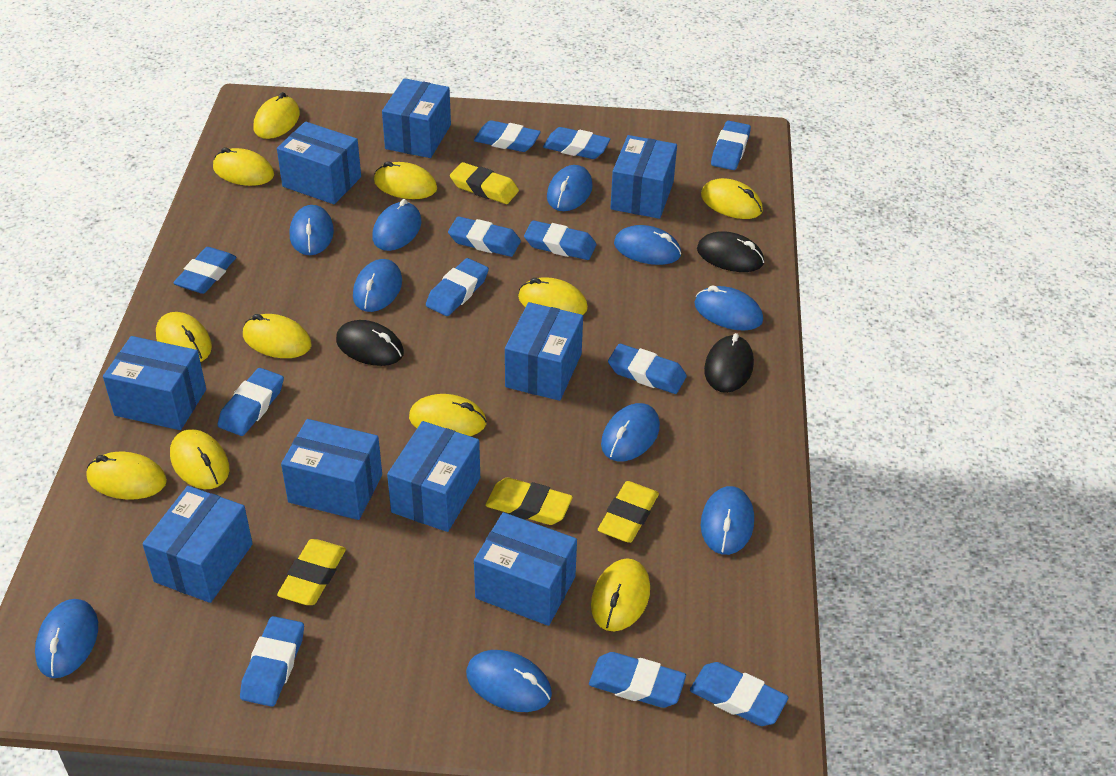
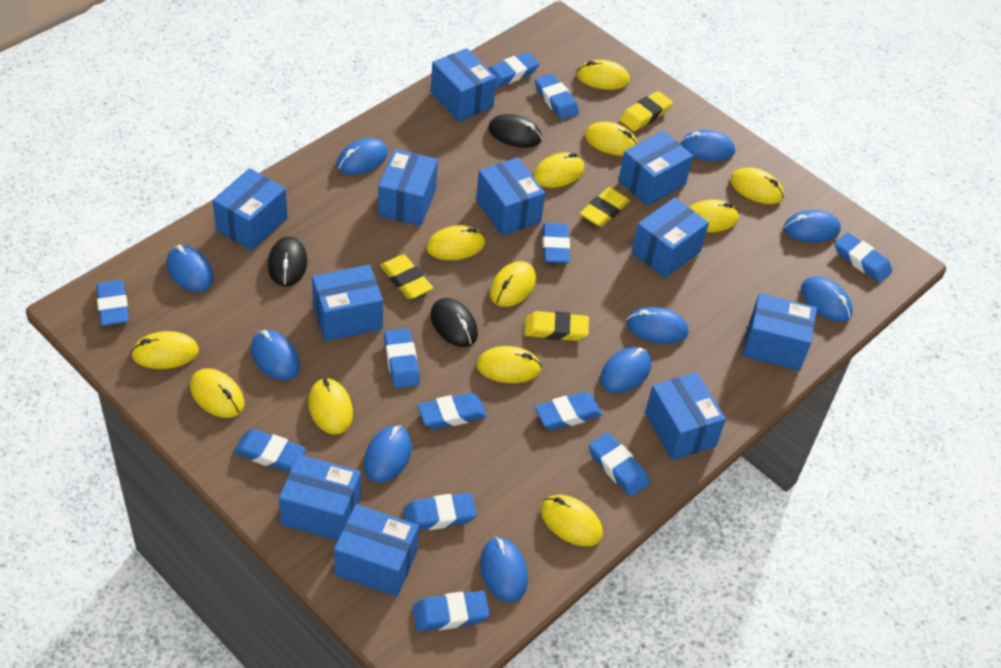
blue box: 9 -> 11
yellow mouse: 11 -> 12

